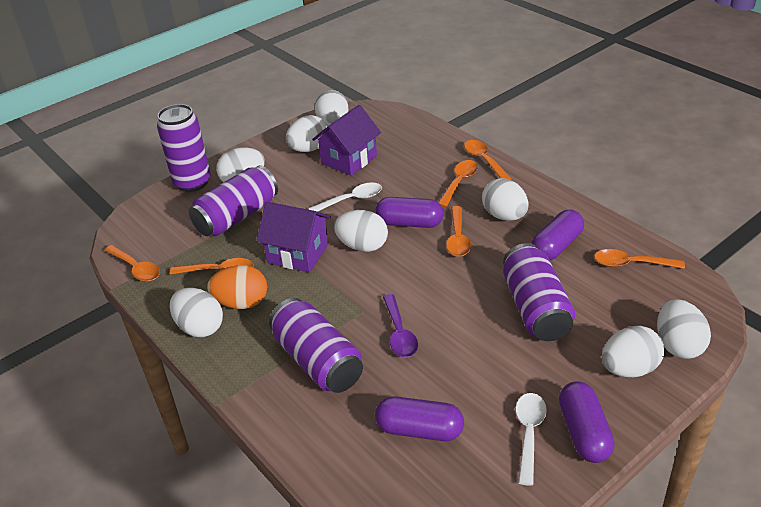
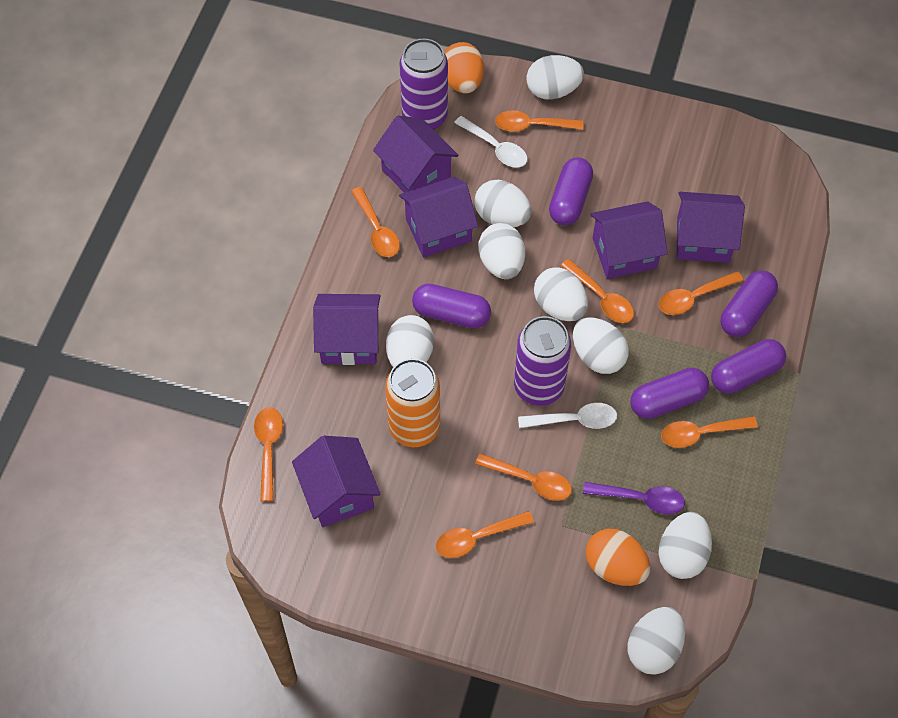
orange can: 0 -> 1
orange egg: 1 -> 2
orange spoon: 6 -> 8
purple can: 4 -> 2
purple capsule: 4 -> 5
purple house: 2 -> 6

